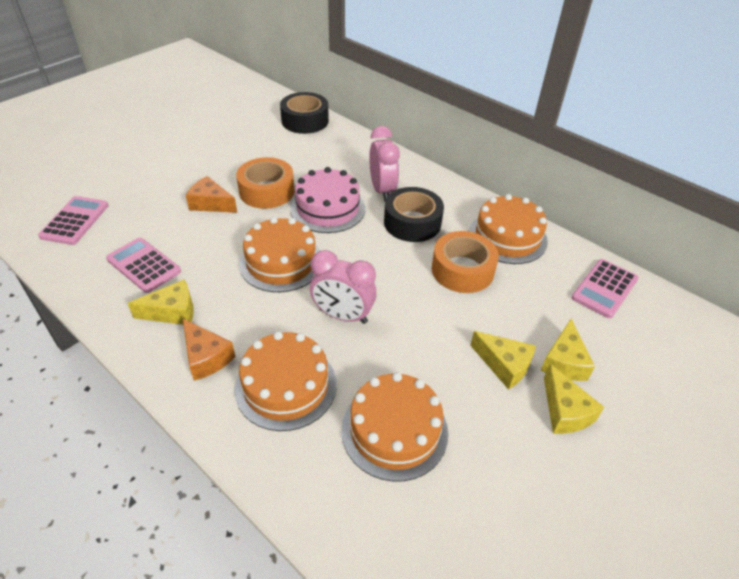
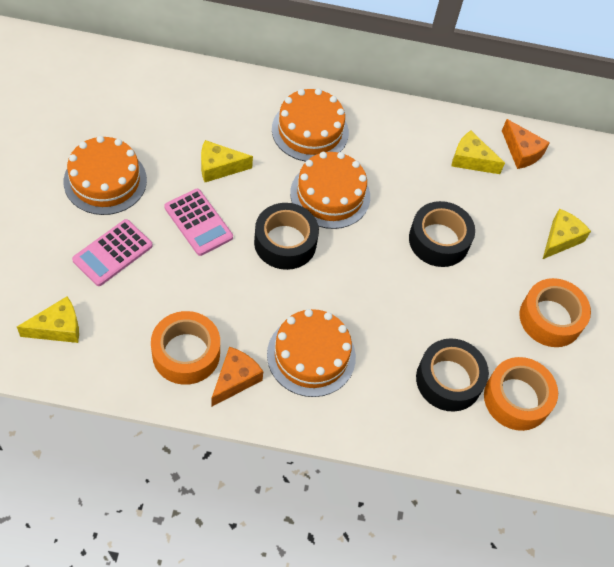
black tape: 2 -> 3
orange tape: 2 -> 3
pink cake: 1 -> 0
pink calculator: 3 -> 2
pink clock: 2 -> 0

